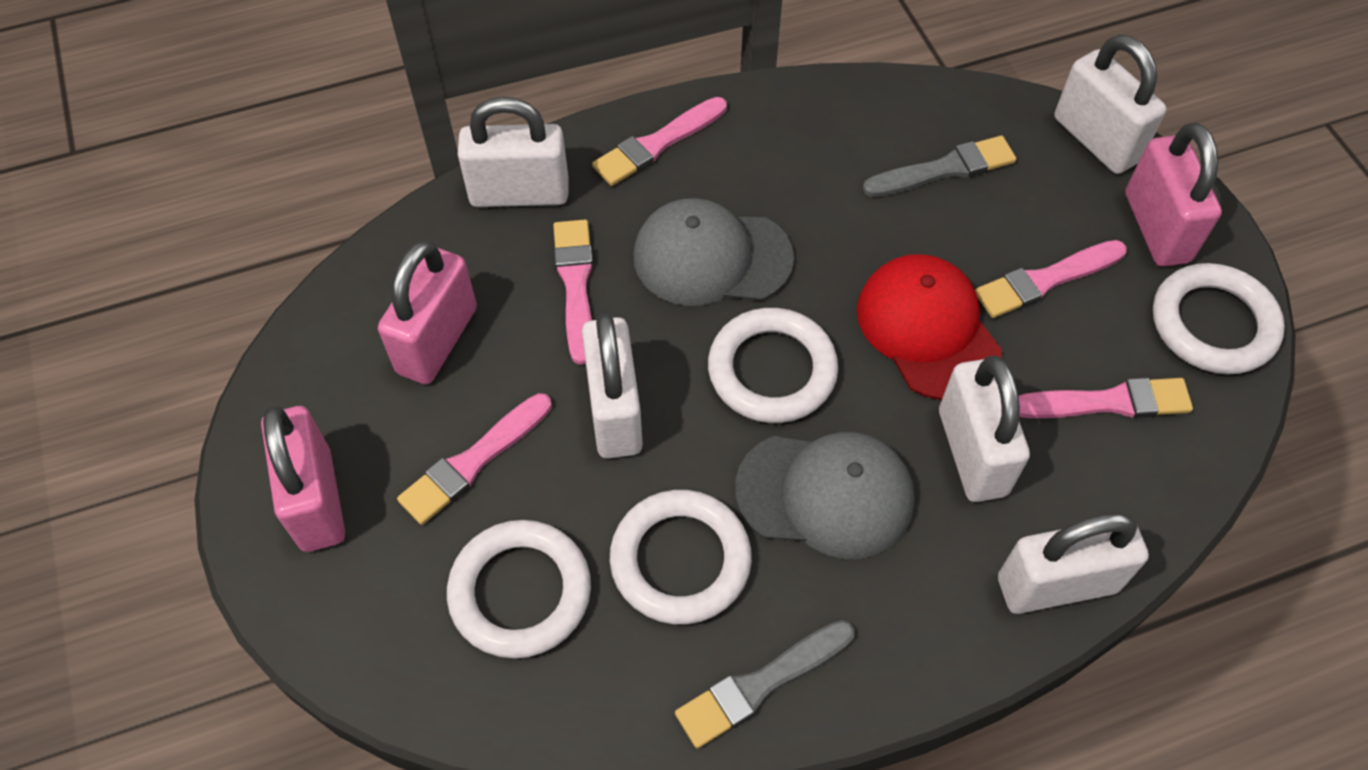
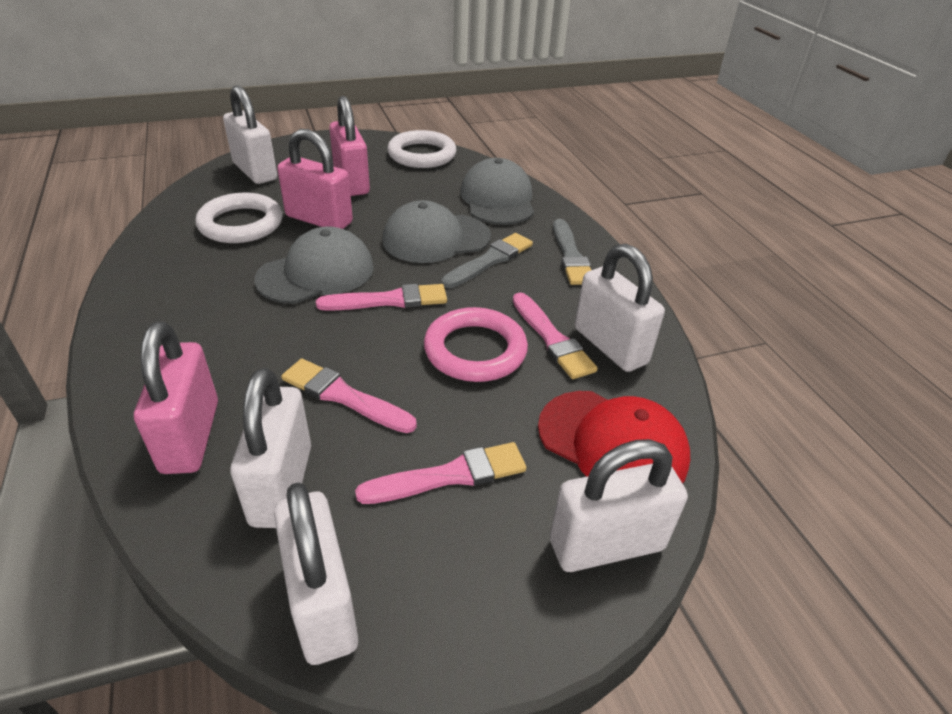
grey cap: 2 -> 3
pink brush: 5 -> 4
pink ring: 0 -> 1
white ring: 4 -> 2

